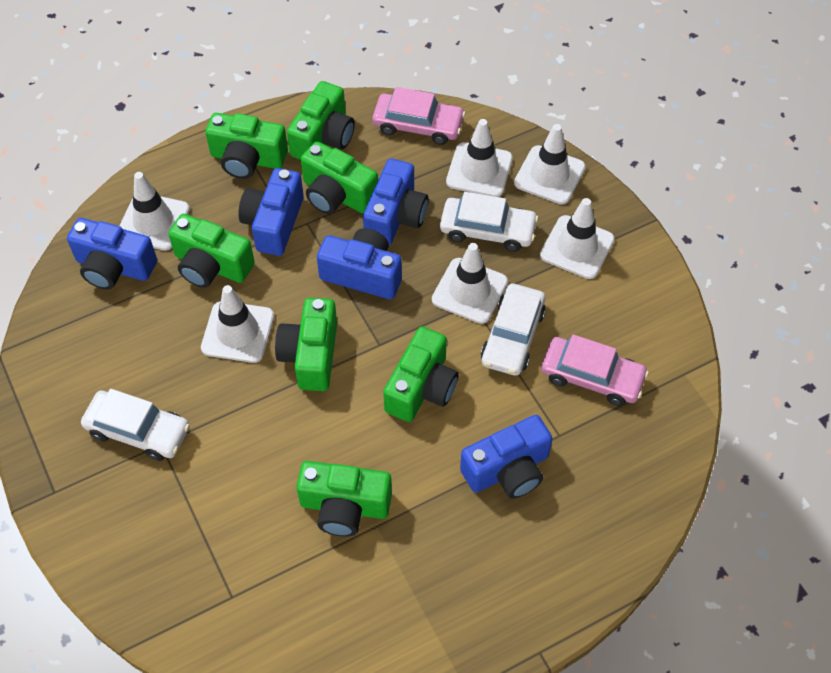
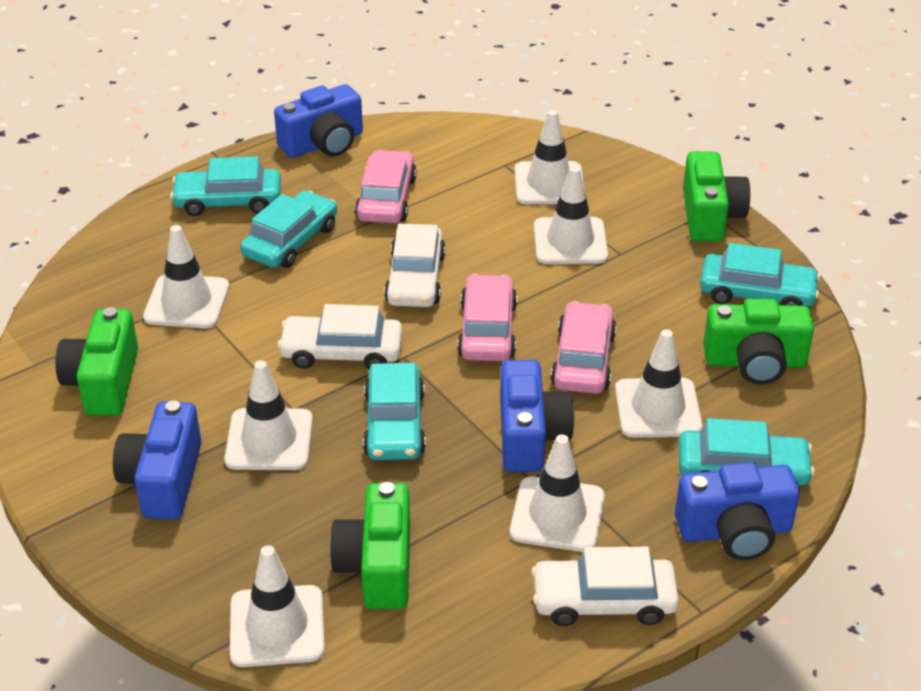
blue camera: 5 -> 4
green camera: 7 -> 4
pink car: 2 -> 3
turquoise car: 0 -> 5
white traffic cone: 6 -> 7

